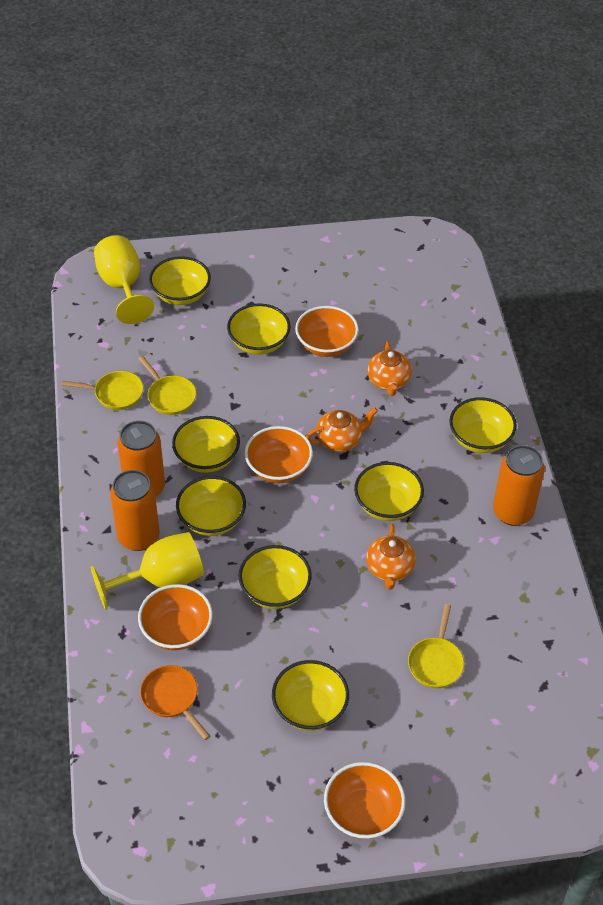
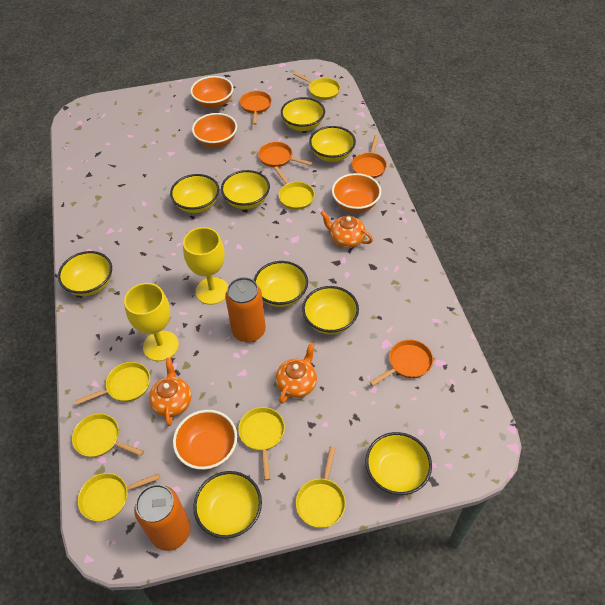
orange can: 3 -> 2
orange pan: 1 -> 4
yellow bowl: 8 -> 9
yellow pan: 3 -> 7

